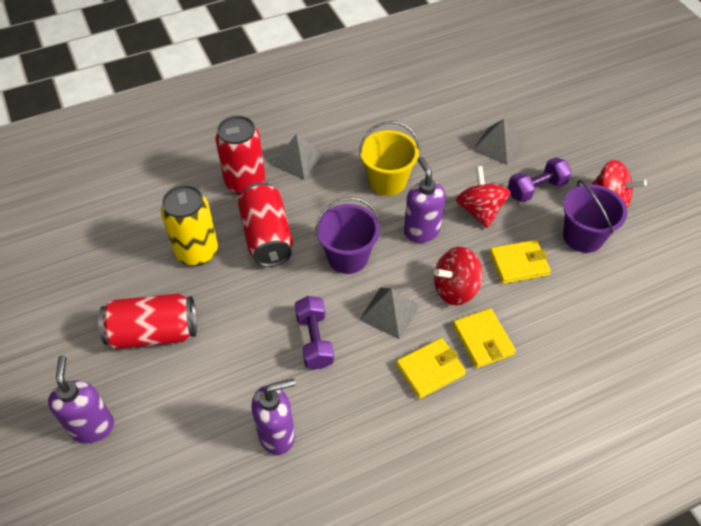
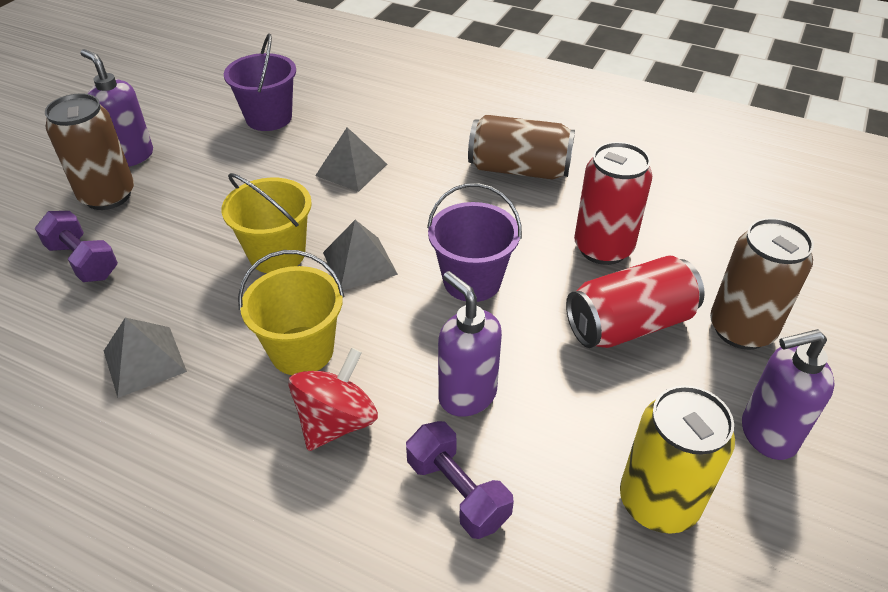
brown can: 0 -> 3
red can: 3 -> 2
red spinning top: 3 -> 1
yellow bucket: 1 -> 2
yellow wallet: 3 -> 0

